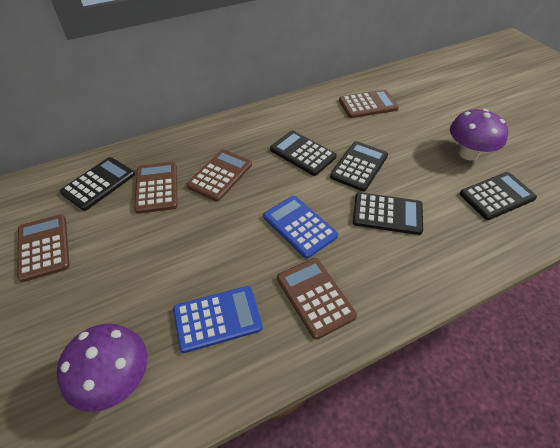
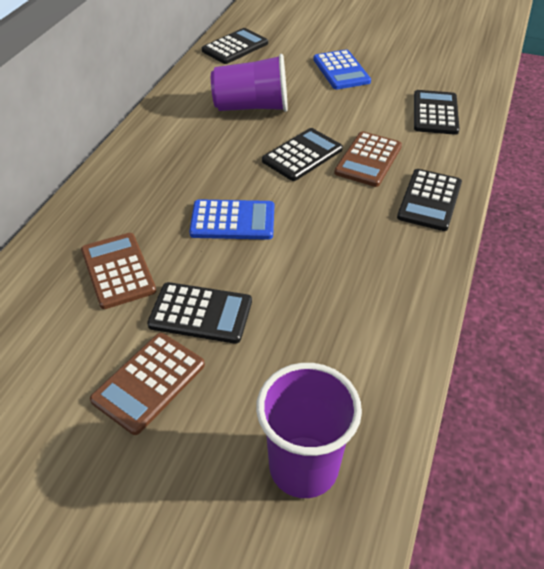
brown calculator: 5 -> 3
purple cup: 0 -> 2
purple mushroom: 2 -> 0

